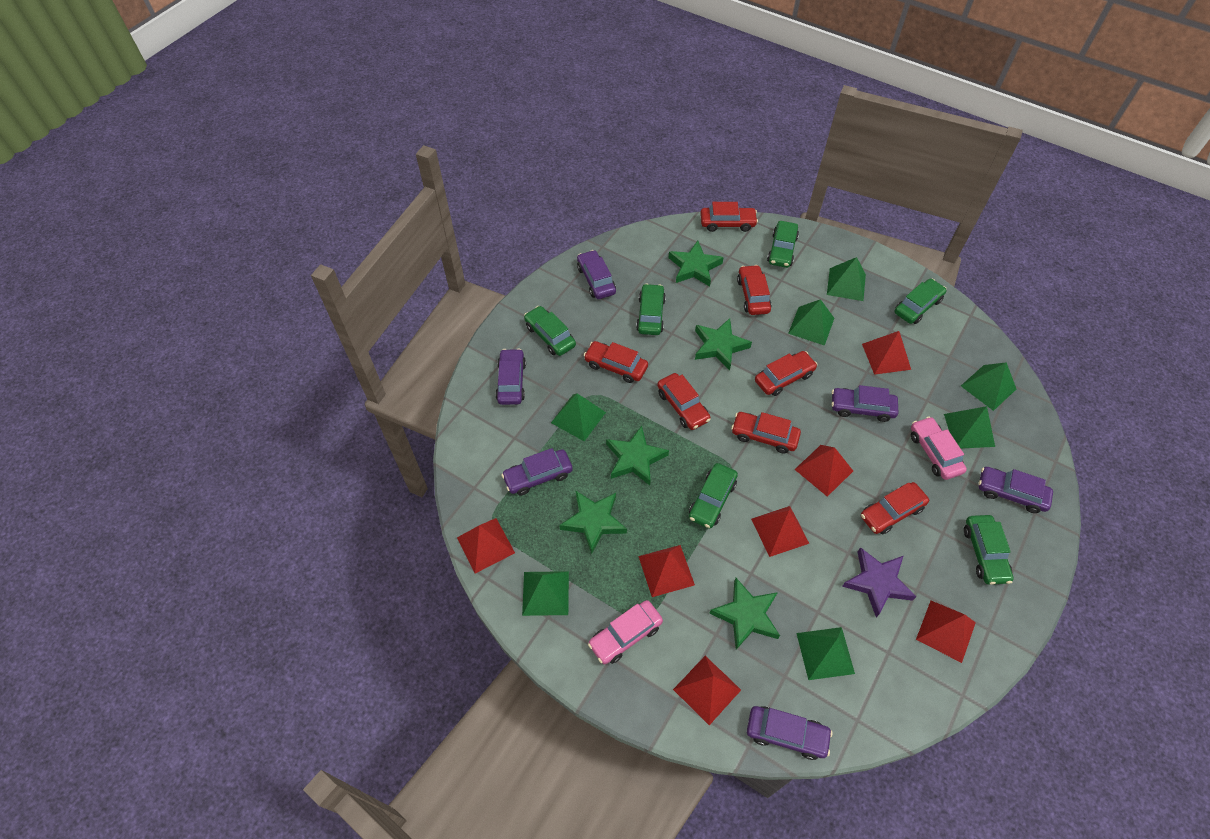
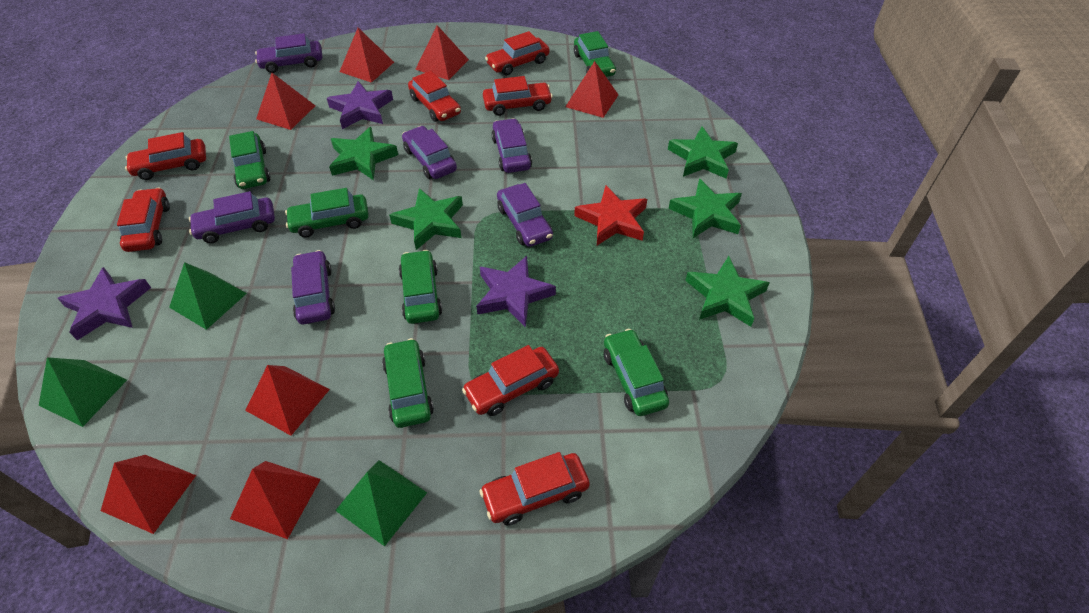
green pyramid: 7 -> 3
pink car: 2 -> 0
purple star: 1 -> 3
red star: 0 -> 1

